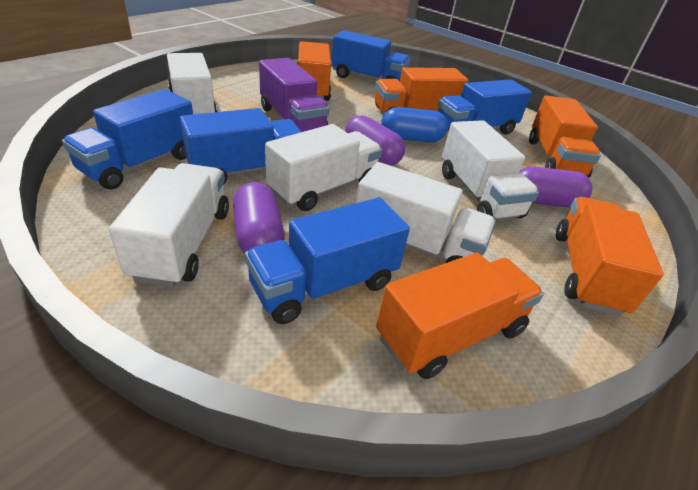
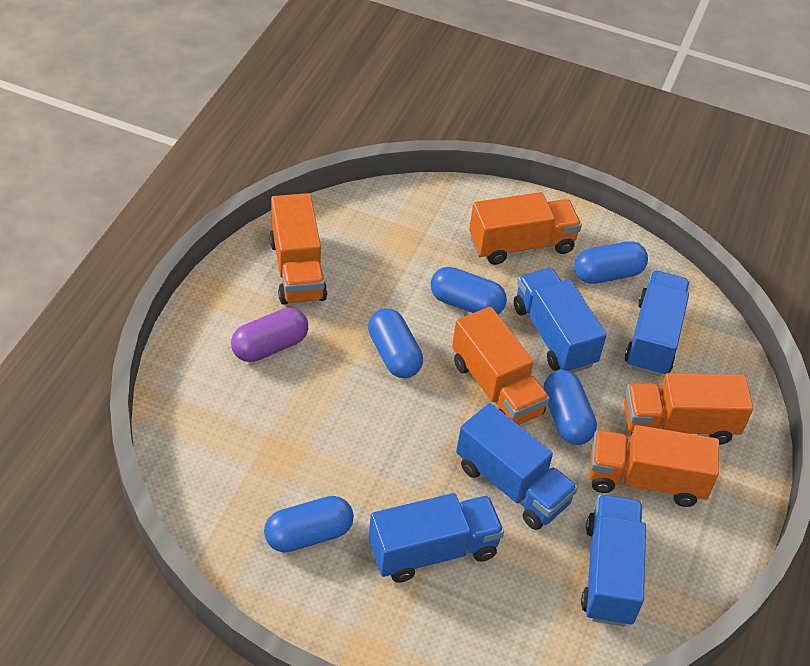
blue capsule: 1 -> 5
purple capsule: 3 -> 1
purple truck: 1 -> 0
white truck: 5 -> 0

